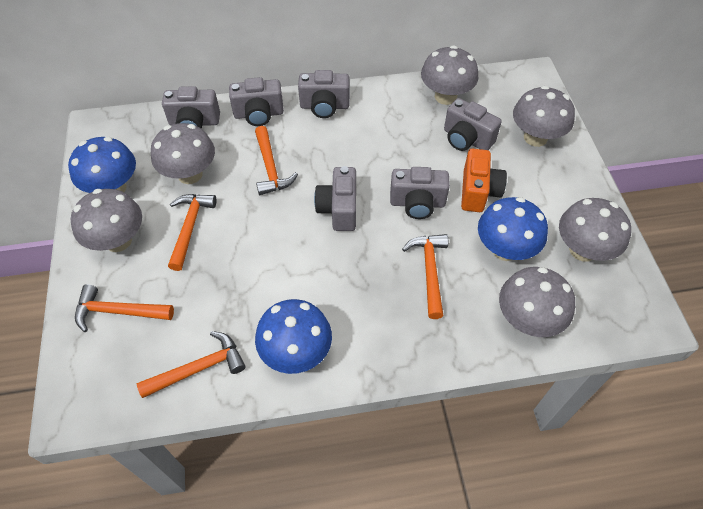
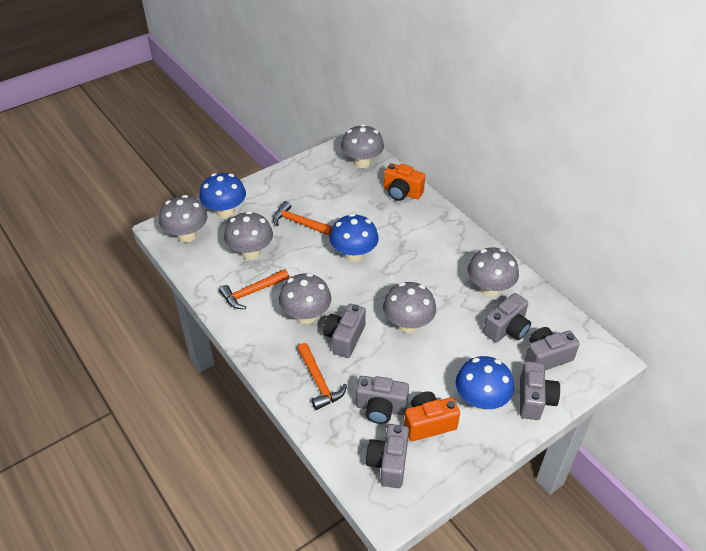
orange camera: 1 -> 2
orange hammer: 5 -> 3

